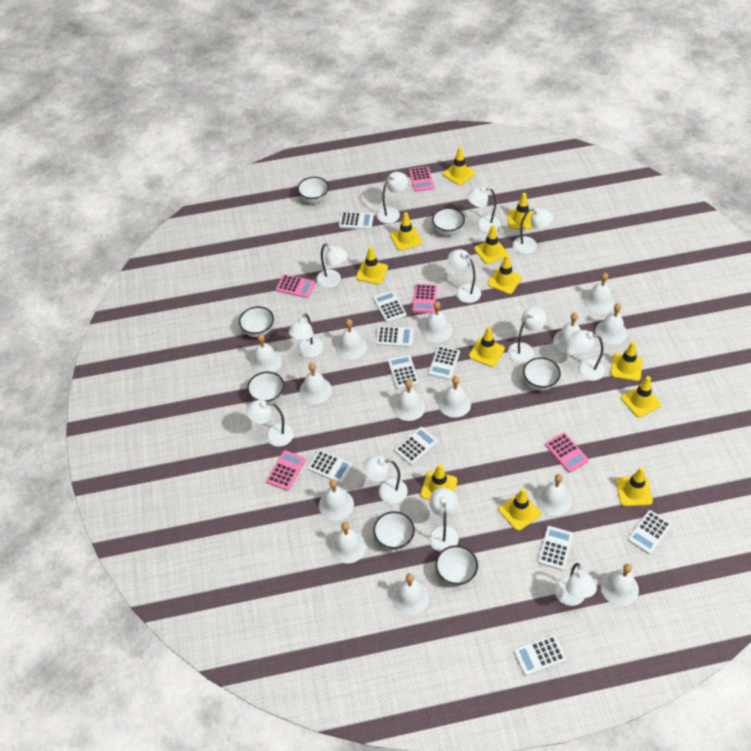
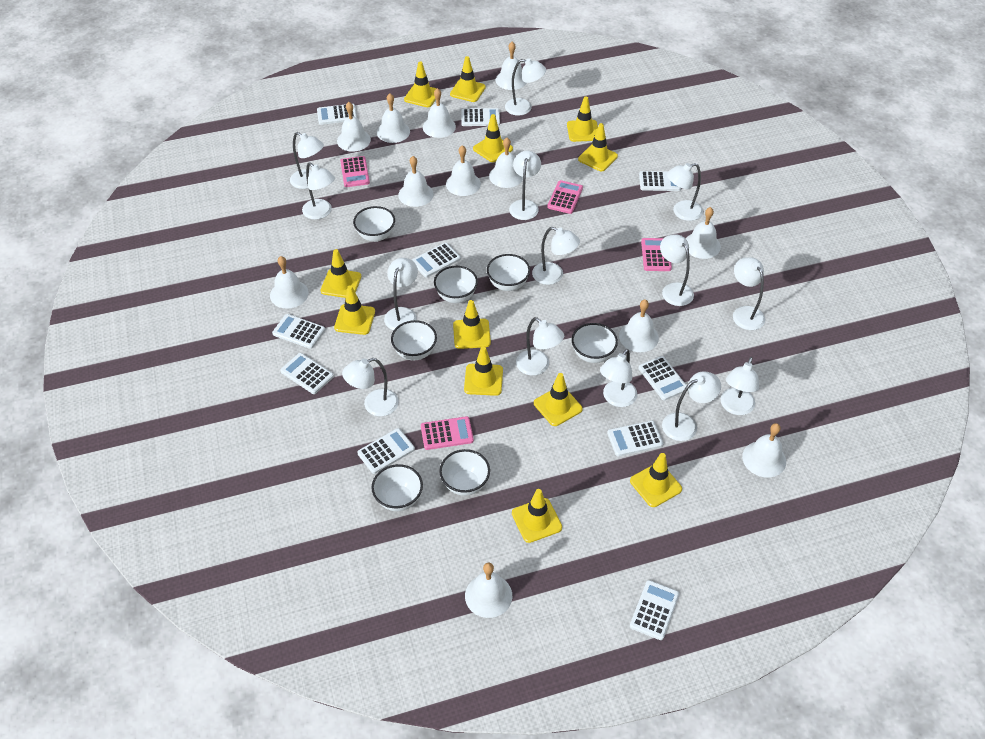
pink calculator: 5 -> 4
white bell: 14 -> 12
white lamp: 12 -> 14

